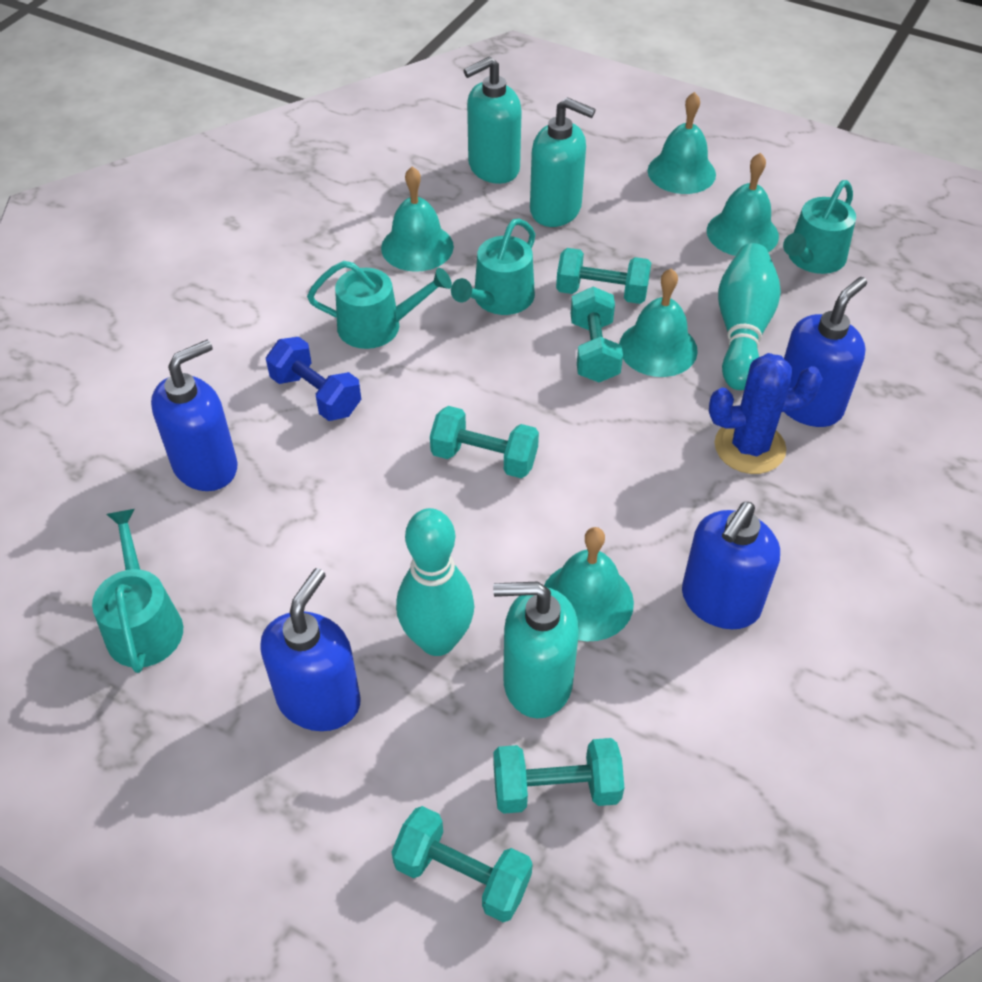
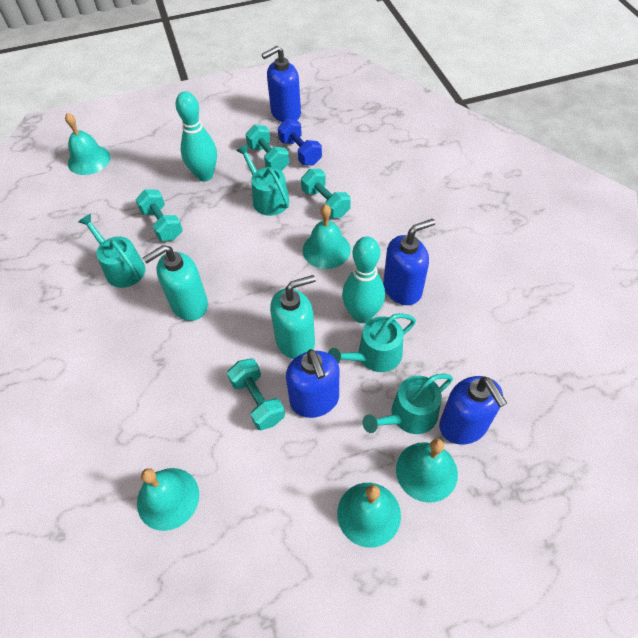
blue cactus: 1 -> 0
turquoise dumbbell: 5 -> 4
turquoise soap dispenser: 3 -> 2

